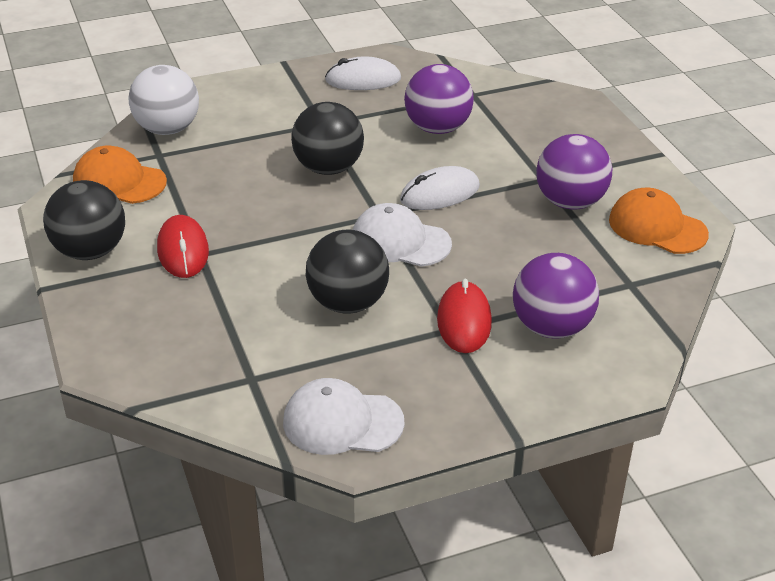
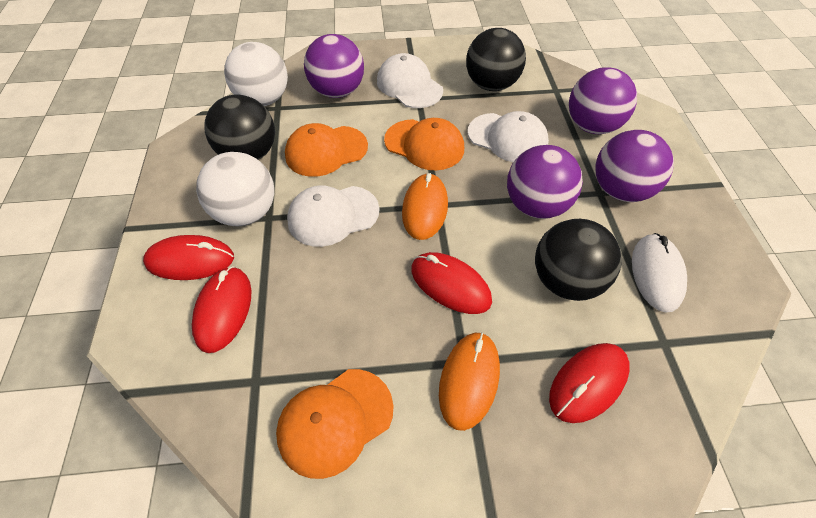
orange cap: 2 -> 3
orange mouse: 0 -> 2
purple ball: 3 -> 4
red mouse: 2 -> 4
white ball: 1 -> 2
white cap: 2 -> 3
white mouse: 2 -> 1

